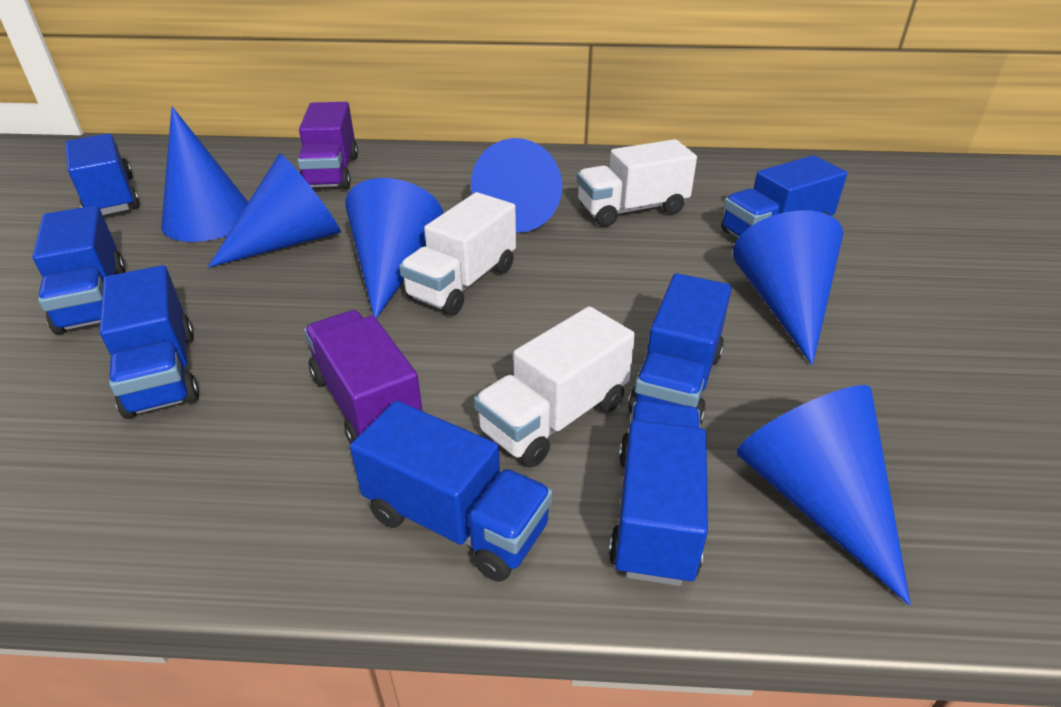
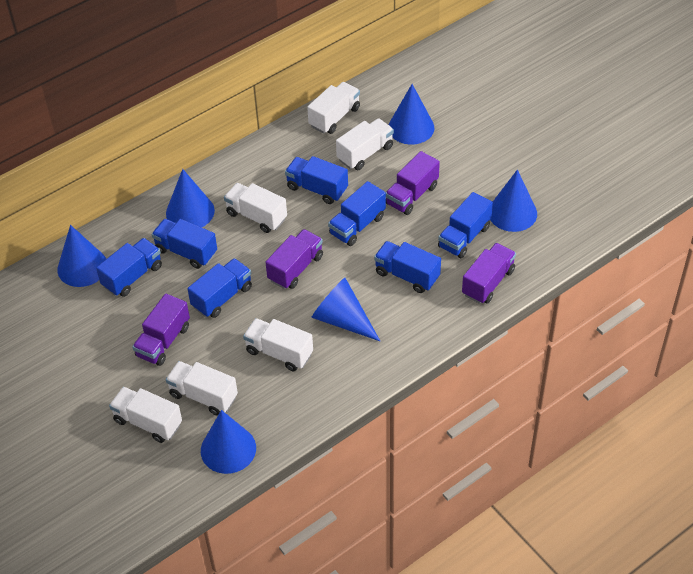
purple truck: 2 -> 4
white truck: 3 -> 6

